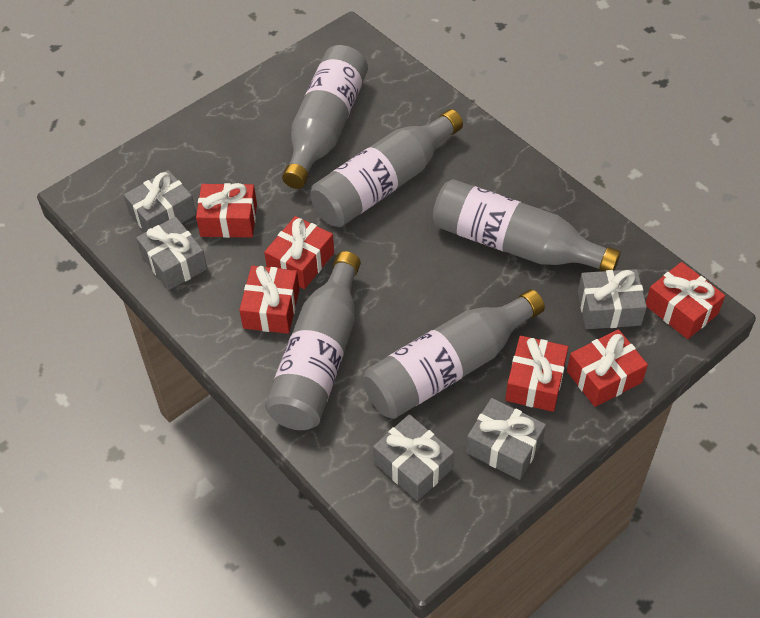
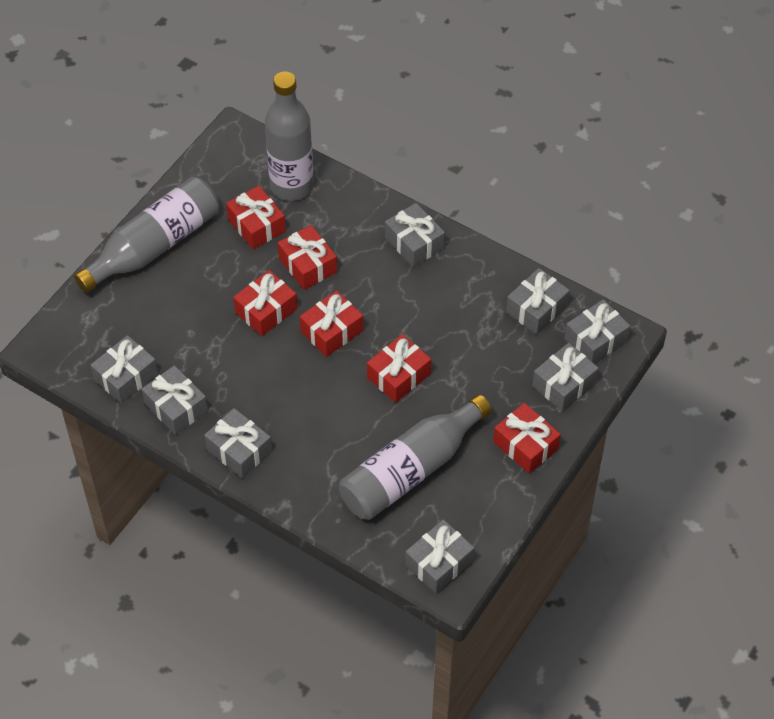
grey bottle: 5 -> 3
grey gift: 5 -> 8

